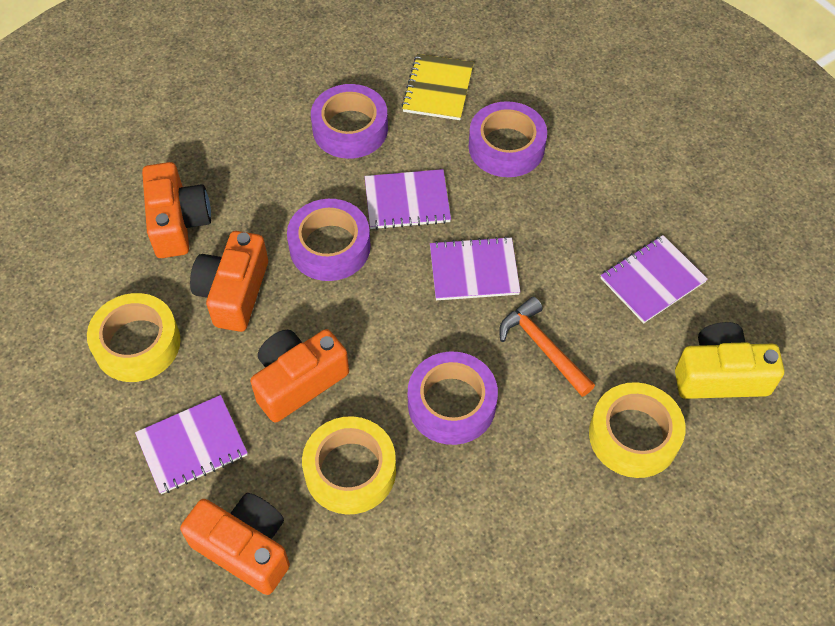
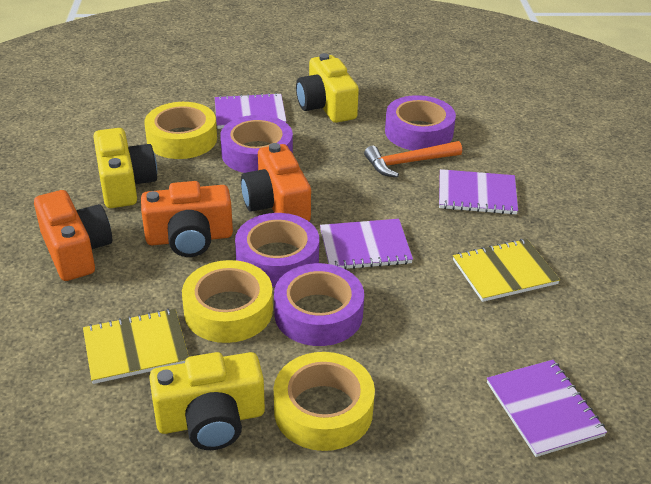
orange camera: 4 -> 3
yellow camera: 1 -> 3
yellow notebook: 1 -> 2

